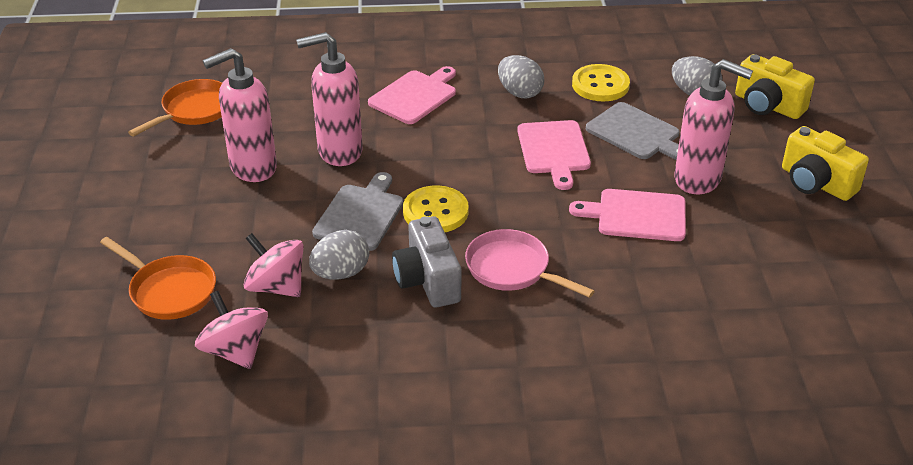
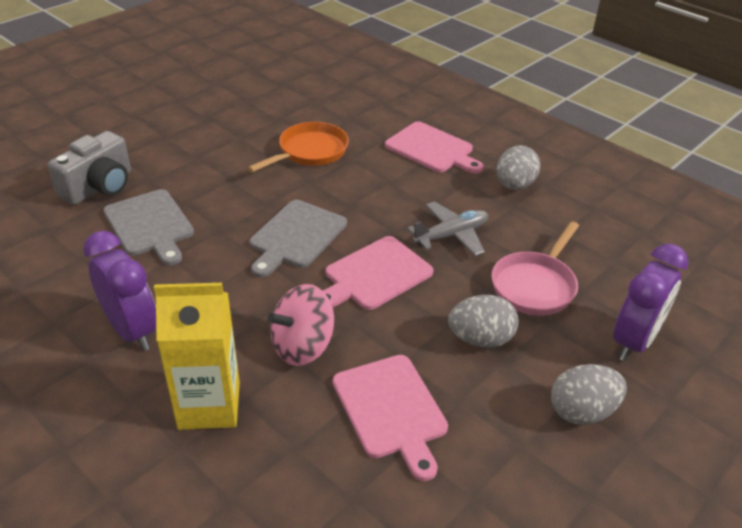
grey plane: 0 -> 1
orange pan: 2 -> 1
pink soap dispenser: 3 -> 0
pink spinning top: 2 -> 1
purple clock: 0 -> 2
yellow button: 2 -> 0
yellow camera: 2 -> 0
yellow carton: 0 -> 1

